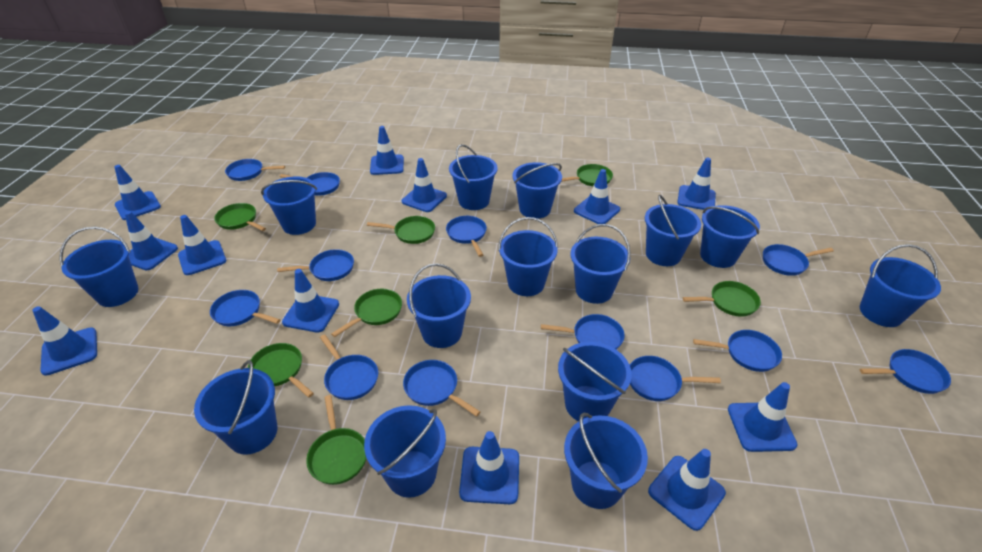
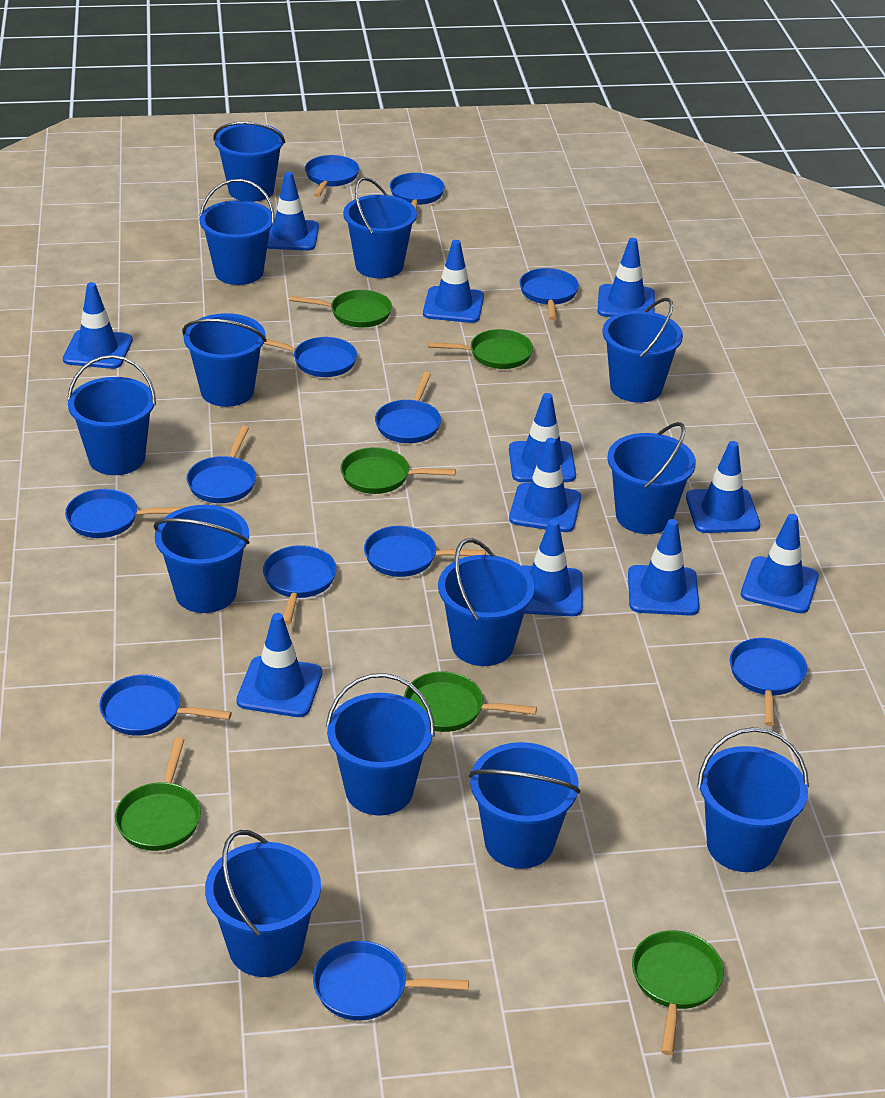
blue bucket: 14 -> 13
blue traffic cone: 12 -> 11
green pan: 7 -> 6

